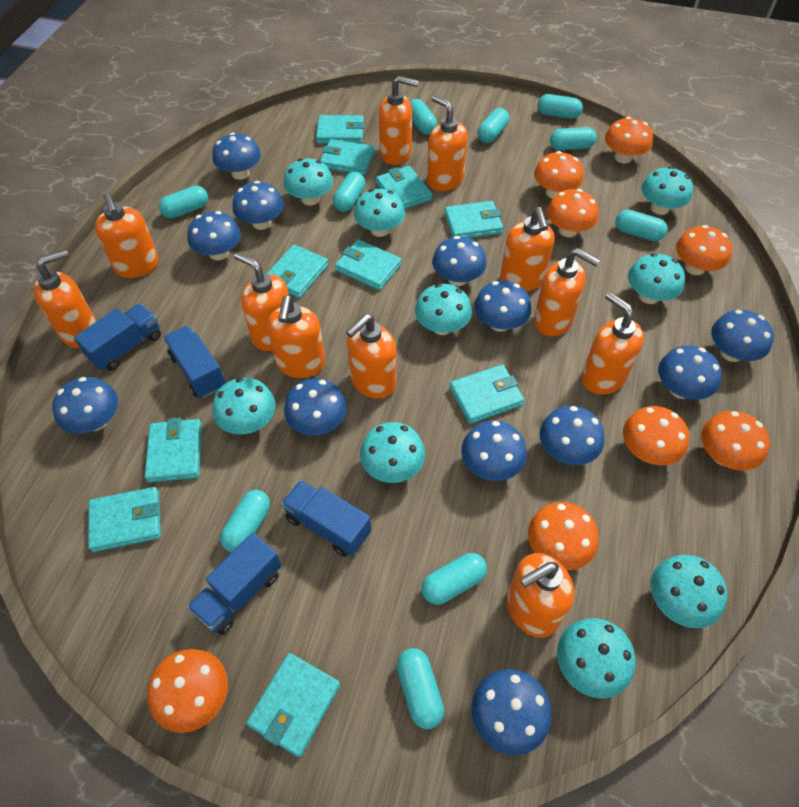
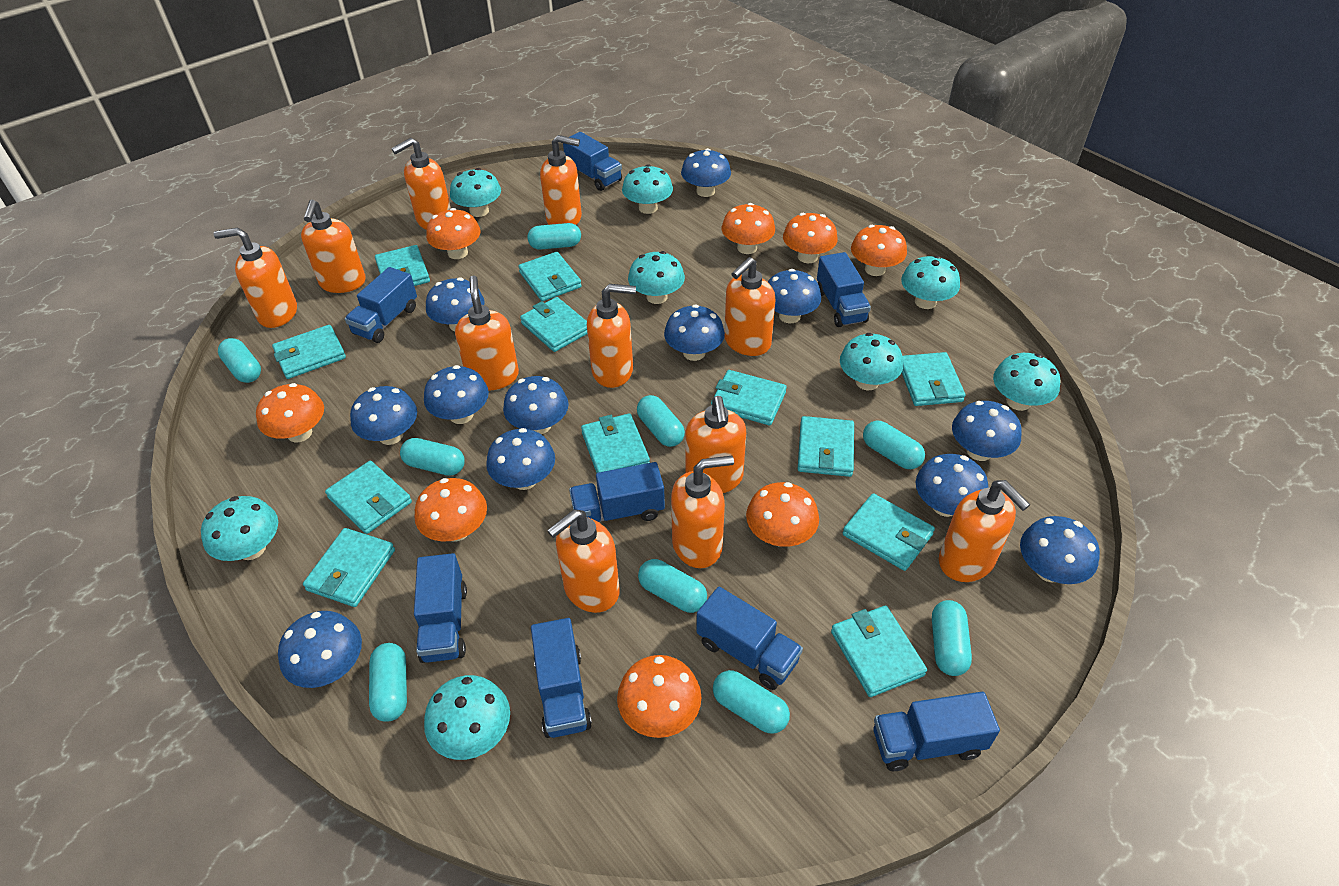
blue truck: 4 -> 8
turquoise capsule: 10 -> 9
turquoise mushroom: 9 -> 8
turquoise wallet: 10 -> 12

